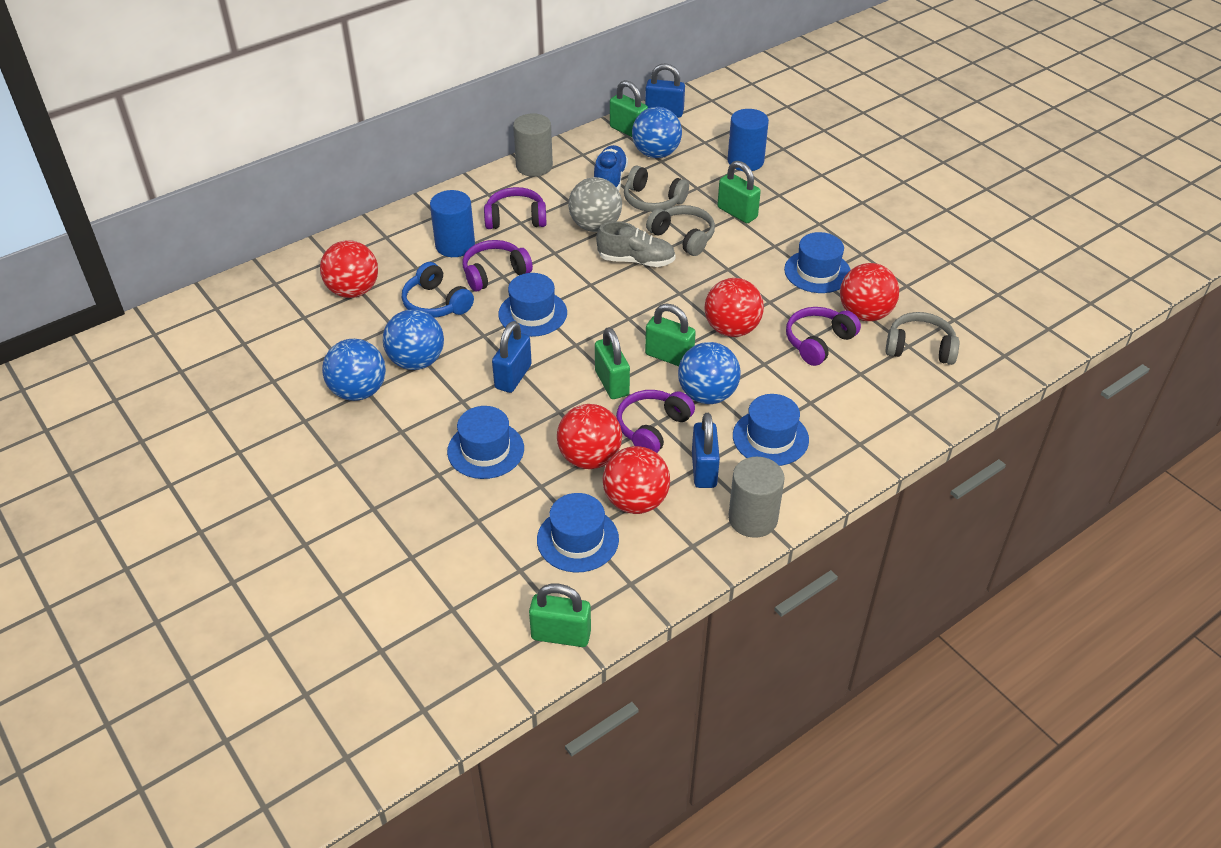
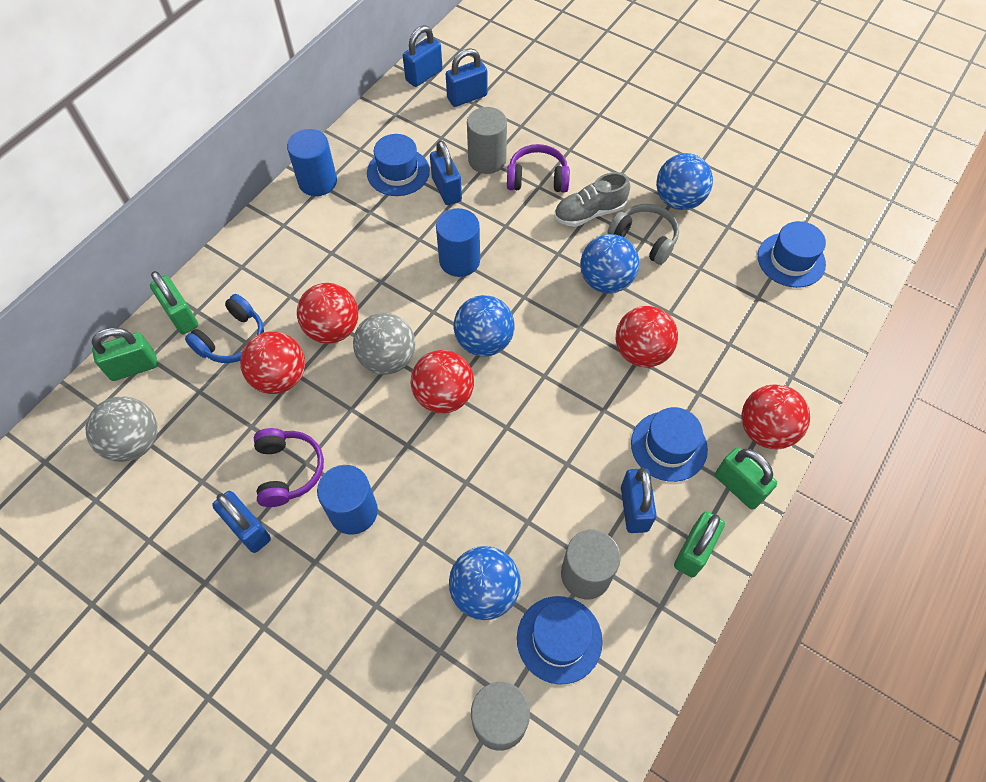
blue cylinder: 2 -> 3
blue hat: 5 -> 4
blue padlock: 3 -> 5
blue shoe: 1 -> 0
green padlock: 5 -> 4
grey ball: 1 -> 2
grey cylinder: 2 -> 3
grey headphones: 3 -> 1
purple headphones: 4 -> 2

